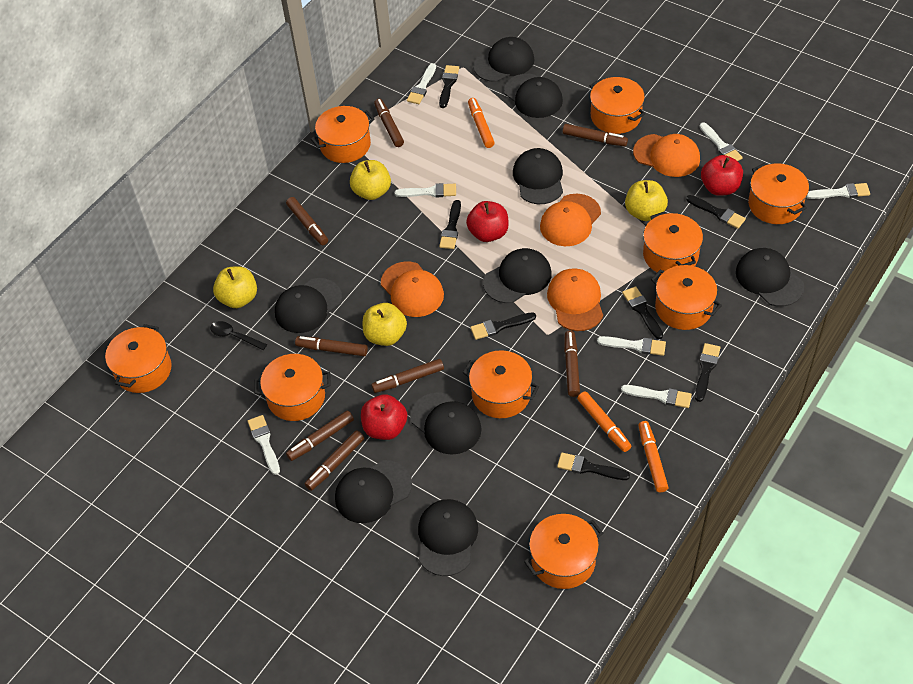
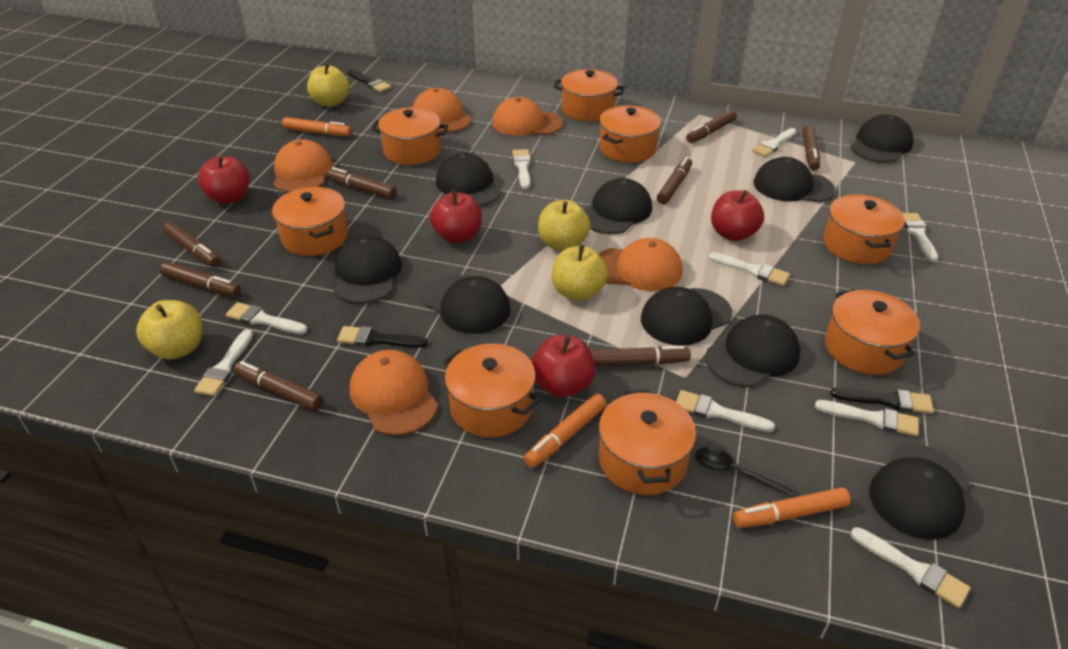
black brush: 7 -> 3
orange cap: 4 -> 5
orange pot: 9 -> 8
red apple: 3 -> 4
white brush: 7 -> 9

